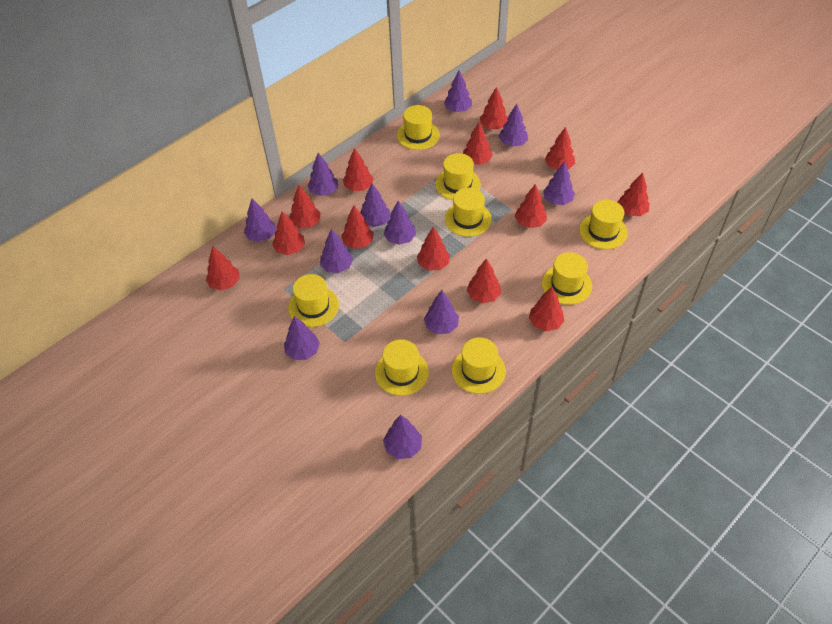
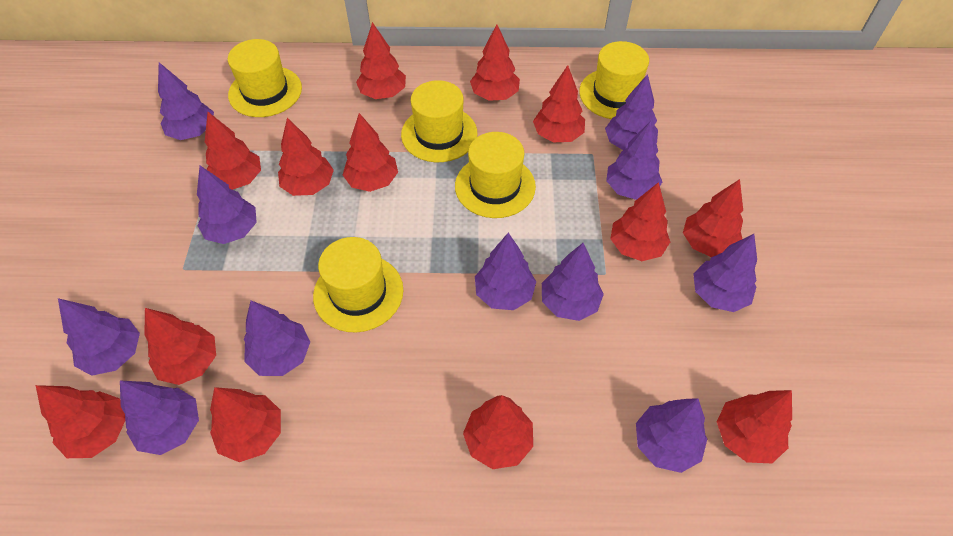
yellow hat: 8 -> 5

